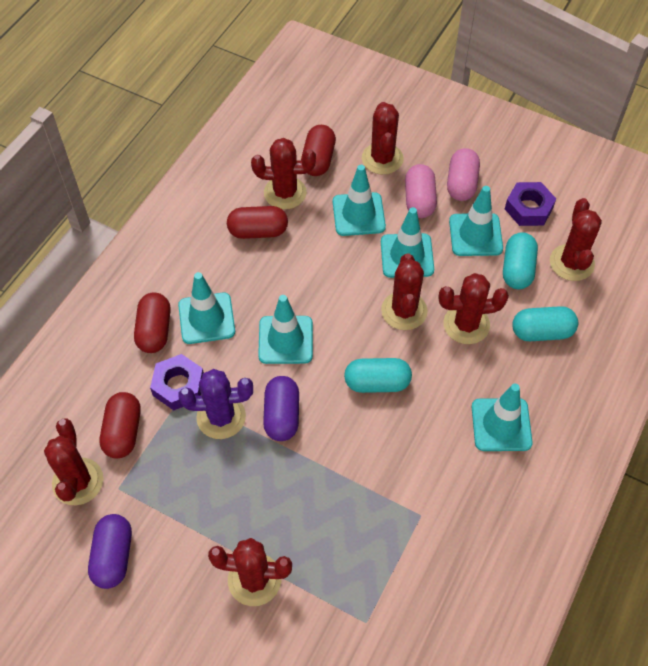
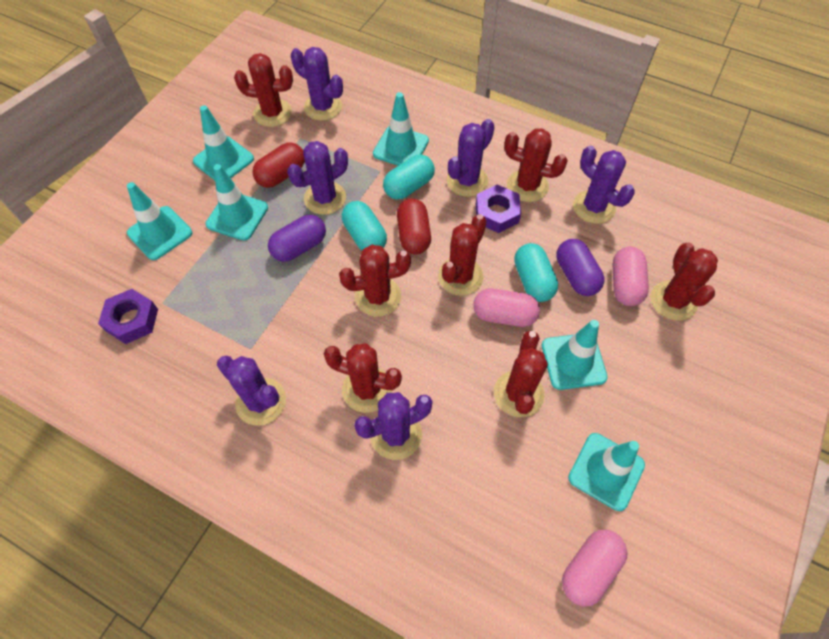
pink capsule: 2 -> 3
purple cactus: 1 -> 6
red capsule: 4 -> 2

